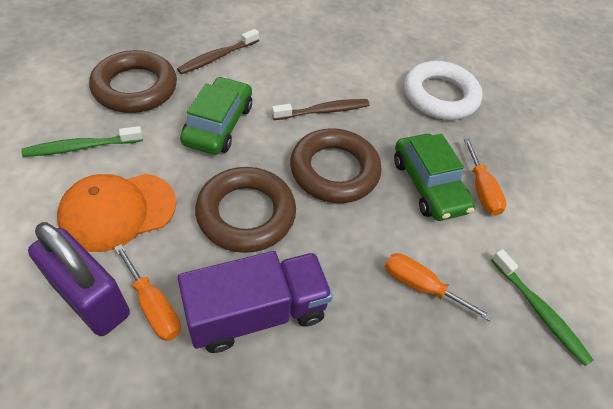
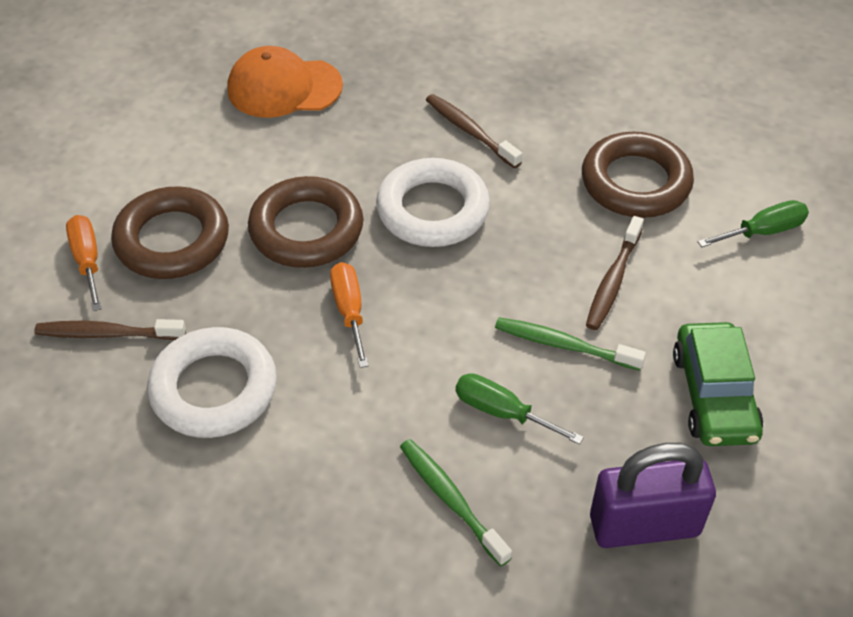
brown toothbrush: 2 -> 3
green car: 2 -> 1
green screwdriver: 0 -> 2
orange screwdriver: 3 -> 2
purple truck: 1 -> 0
white ring: 1 -> 2

